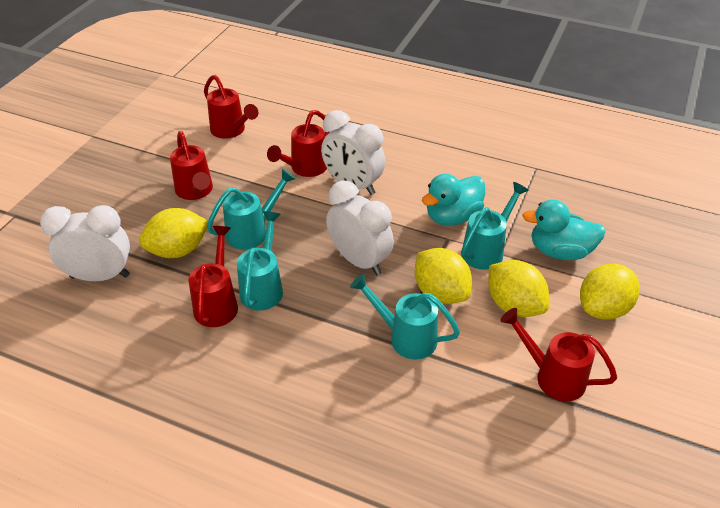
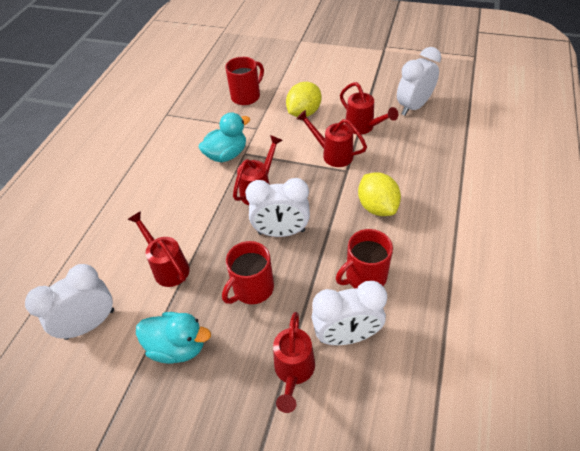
red mug: 0 -> 3
turquoise watering can: 4 -> 0
white clock: 3 -> 4
yellow lemon: 4 -> 2

